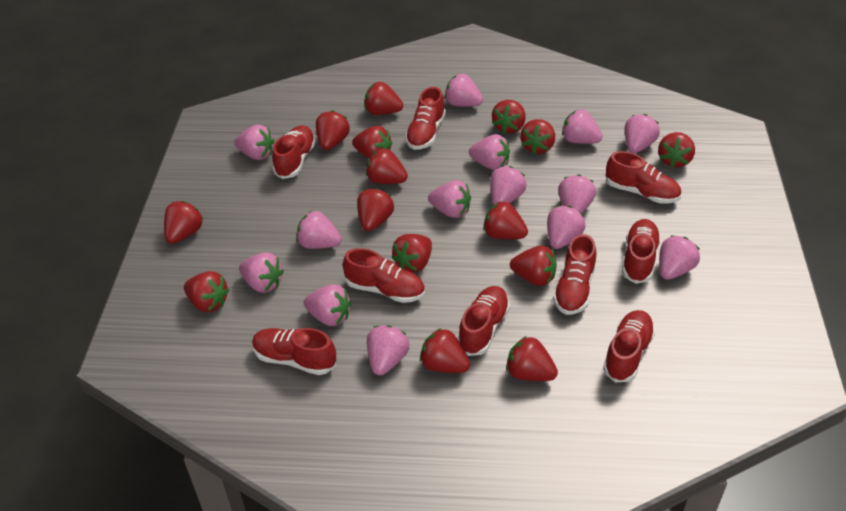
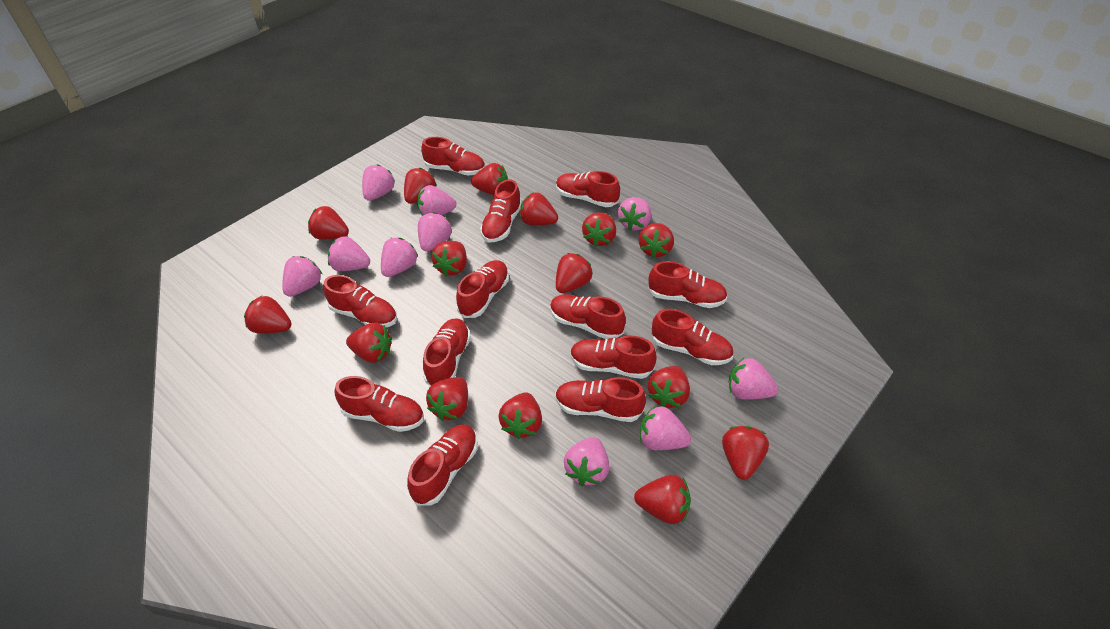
pink strawberry: 14 -> 10
red shoe: 9 -> 13

